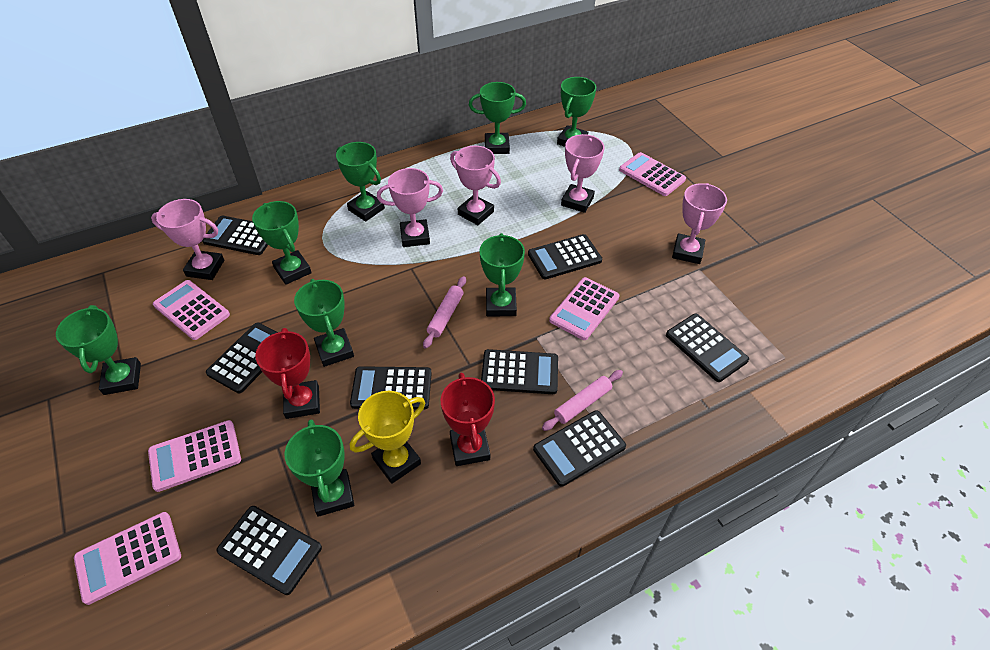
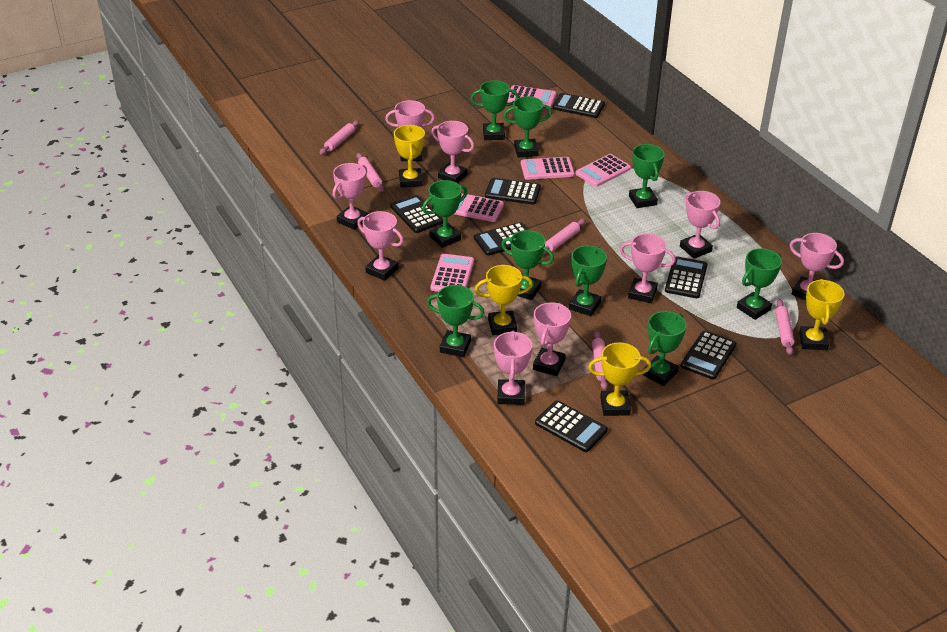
black calculator: 8 -> 7
green trophy: 8 -> 9
pink rolling pin: 2 -> 5
pink trophy: 5 -> 9
red trophy: 2 -> 0
yellow trophy: 1 -> 4

